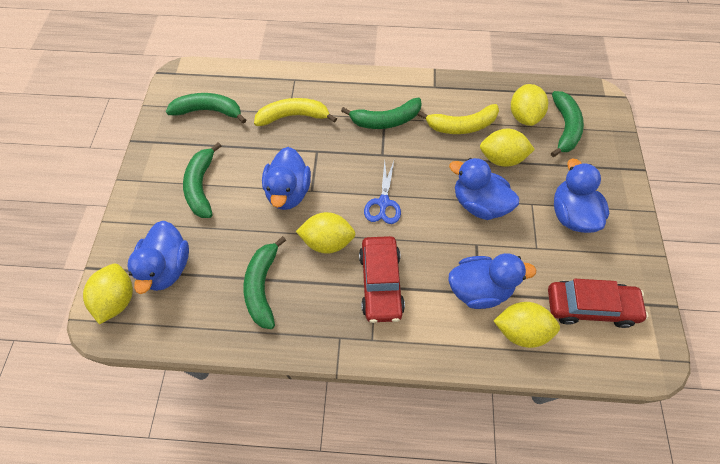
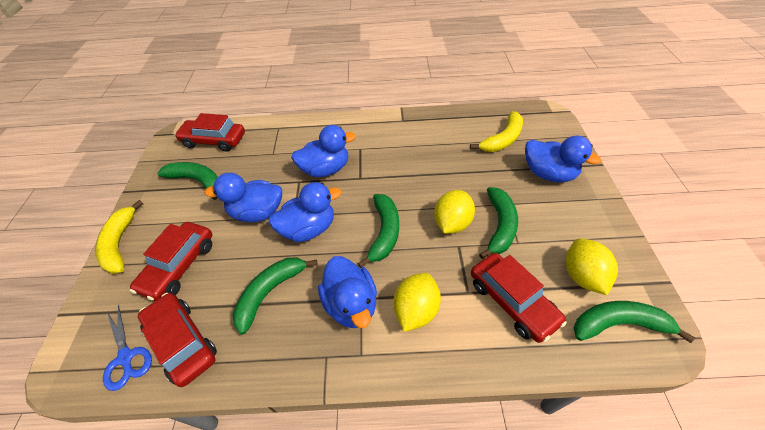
red car: 2 -> 4
yellow lemon: 5 -> 3

